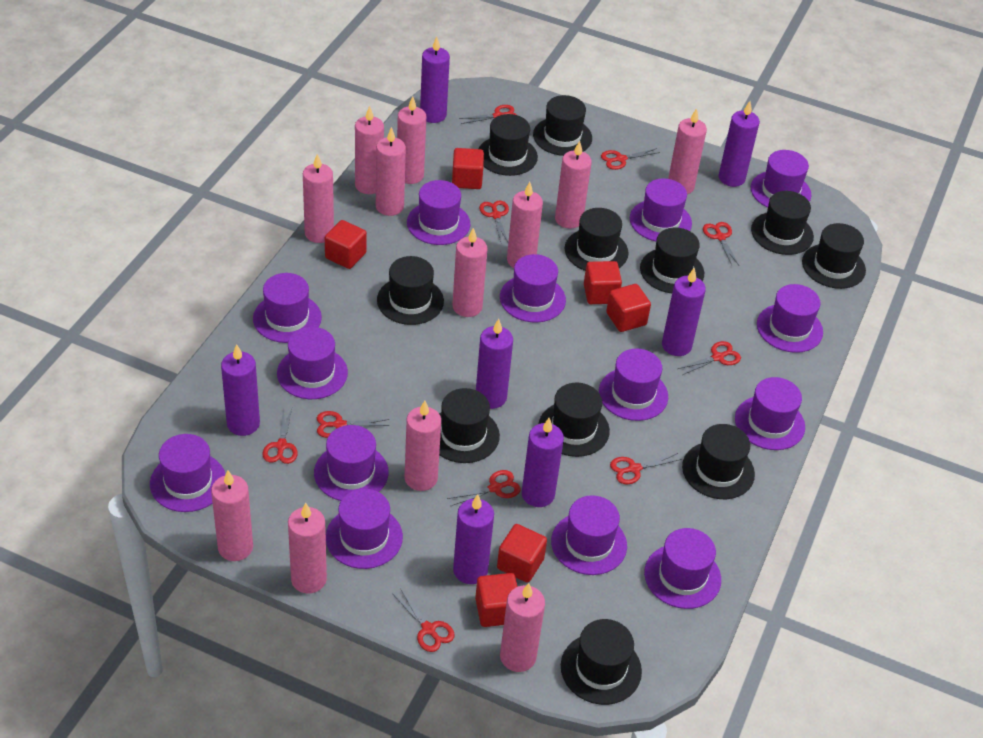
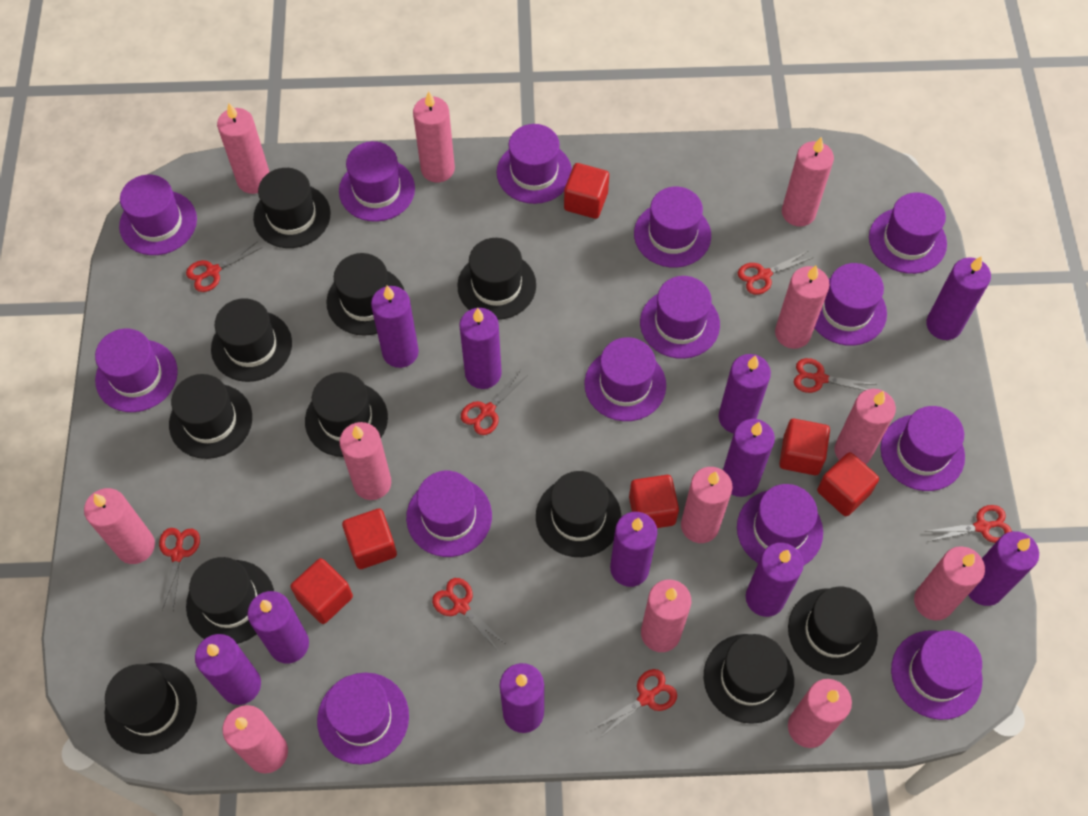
purple candle: 7 -> 11
red scissors: 10 -> 8

